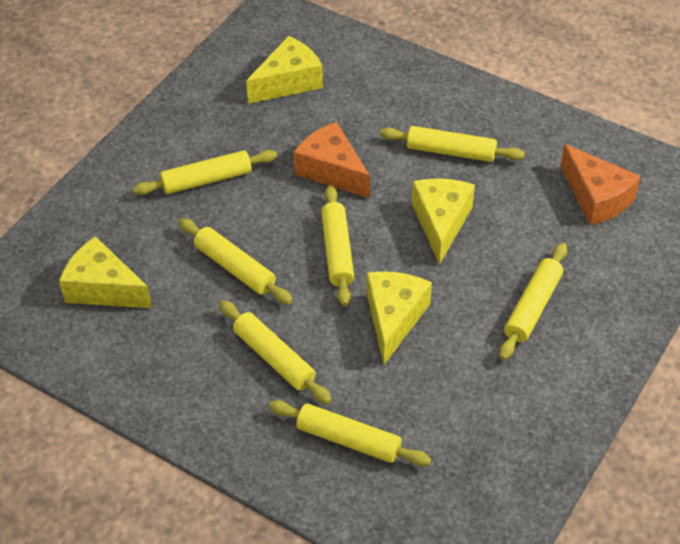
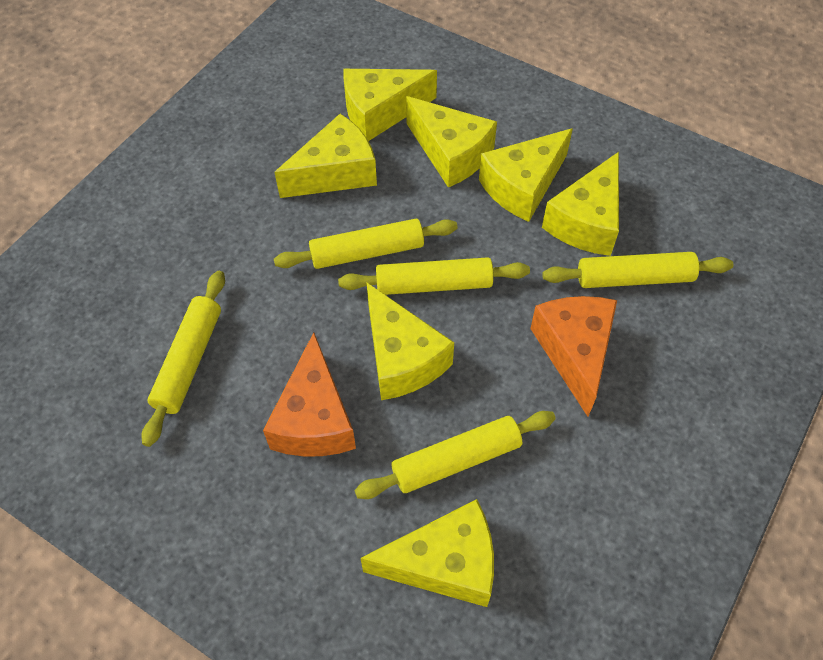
yellow cheese: 4 -> 7
yellow rolling pin: 7 -> 5

